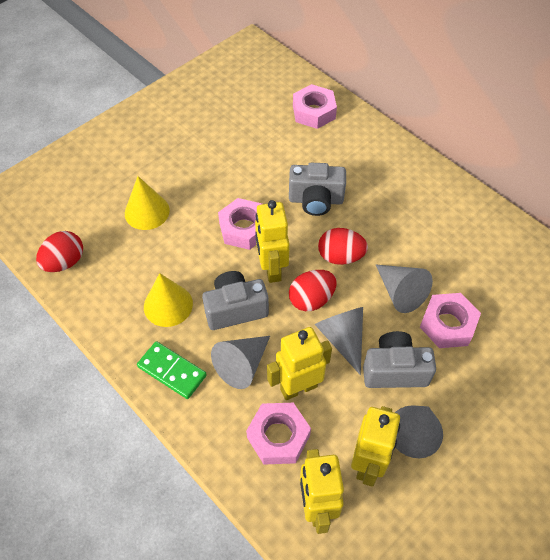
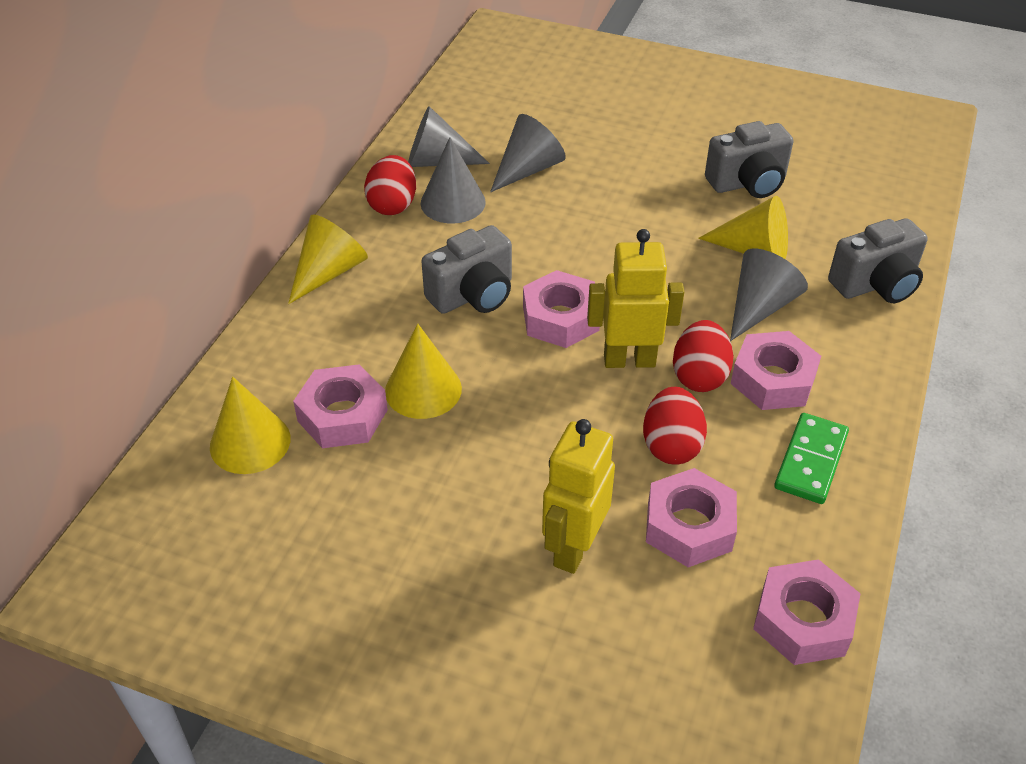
pink nut: 4 -> 5
yellow cone: 2 -> 4
yellow robot: 4 -> 2

